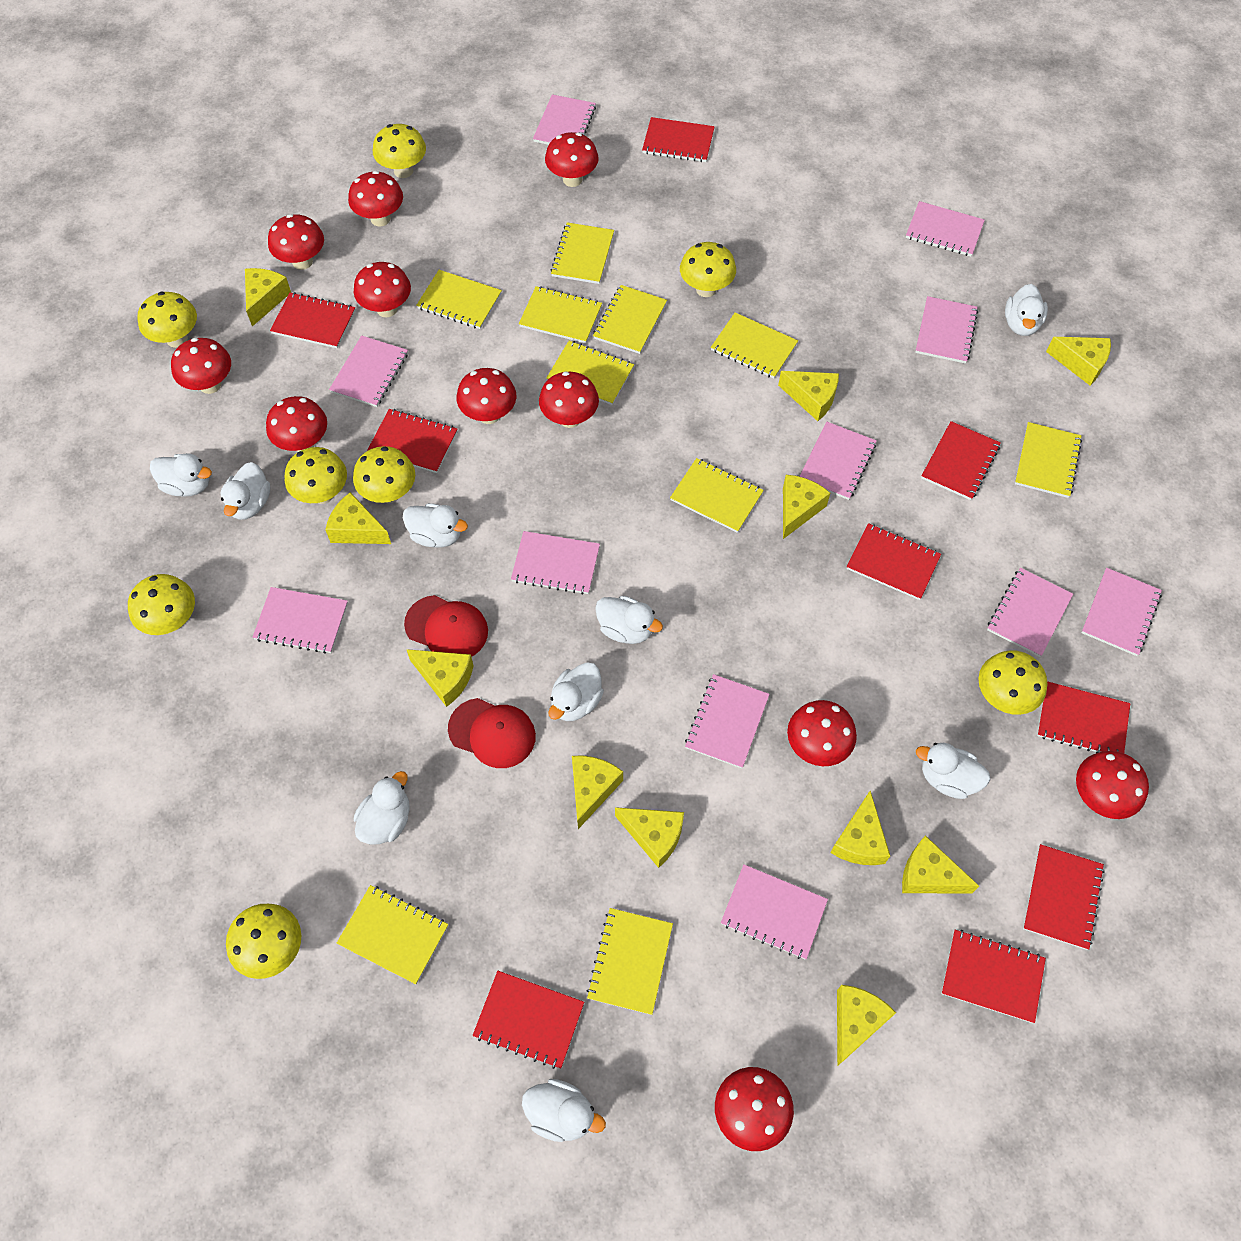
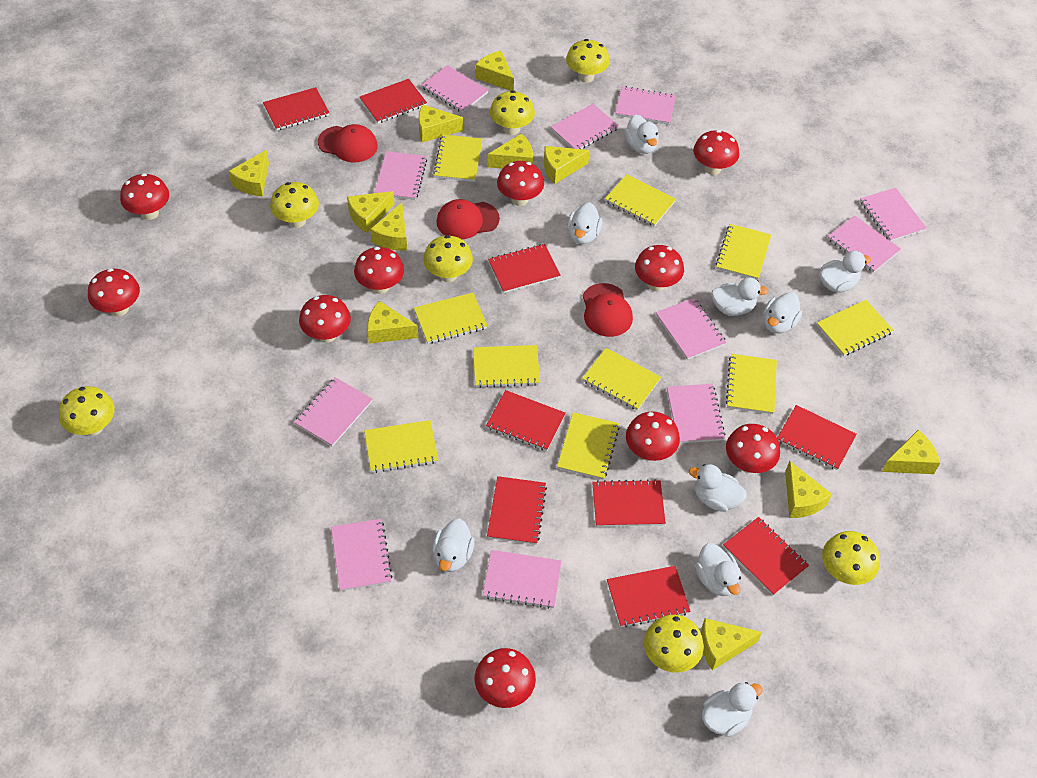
red cap: 2 -> 3
red mushroom: 11 -> 10
yellow mushroom: 8 -> 7

